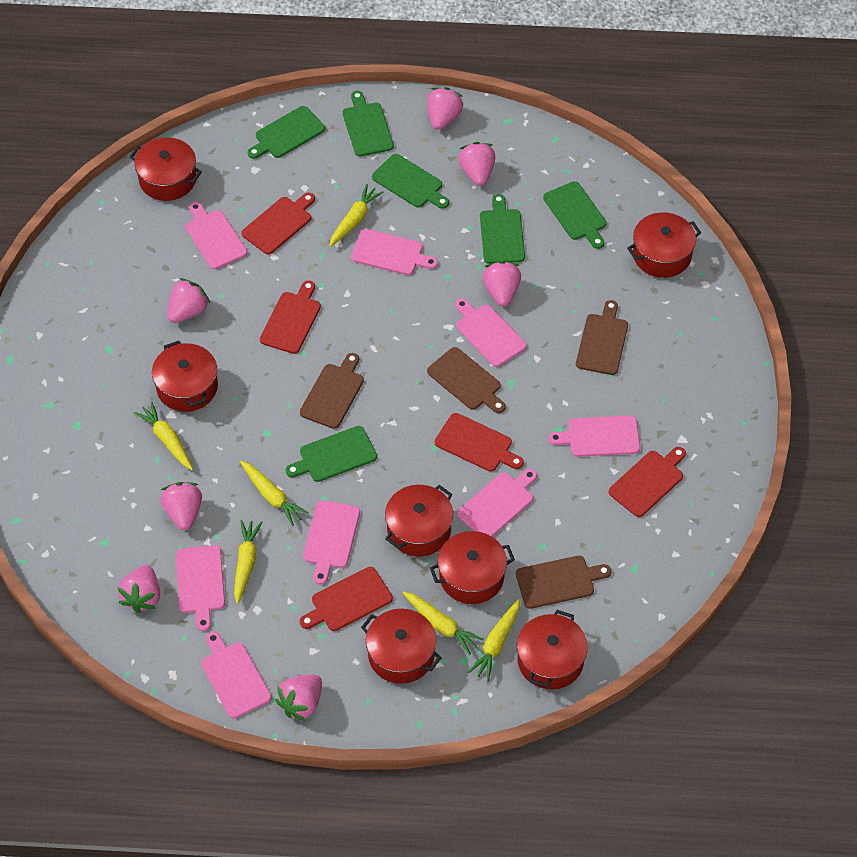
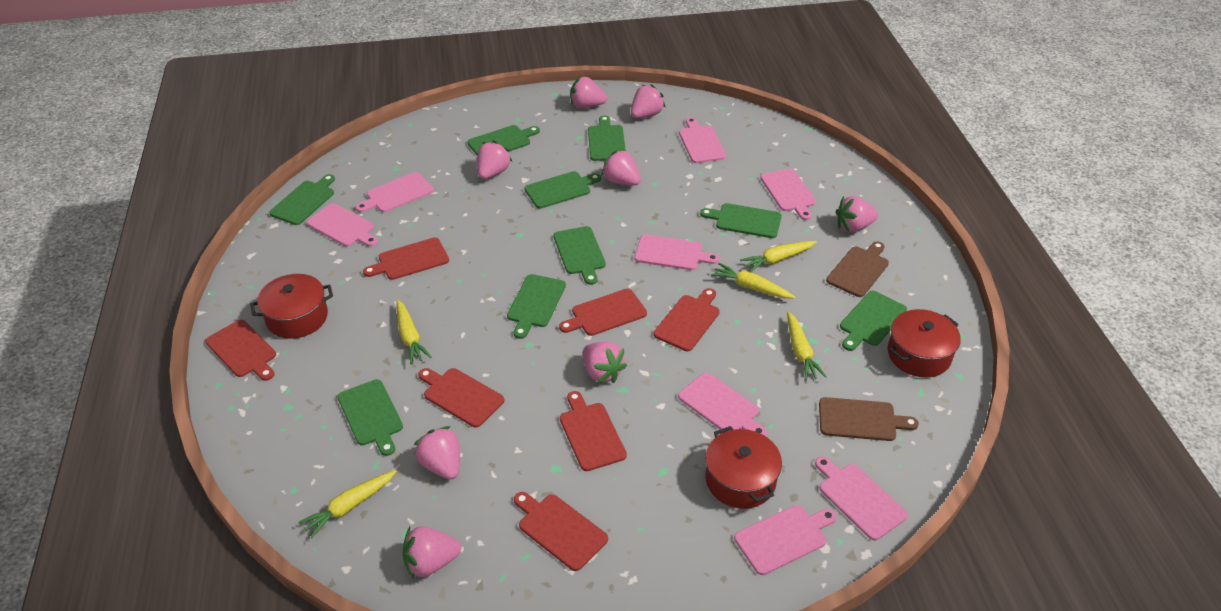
brown cutting board: 4 -> 2
green cutting board: 6 -> 9
pink strawberry: 7 -> 8
red cutting board: 5 -> 7
red pot: 7 -> 3
yellow carrot: 6 -> 5

